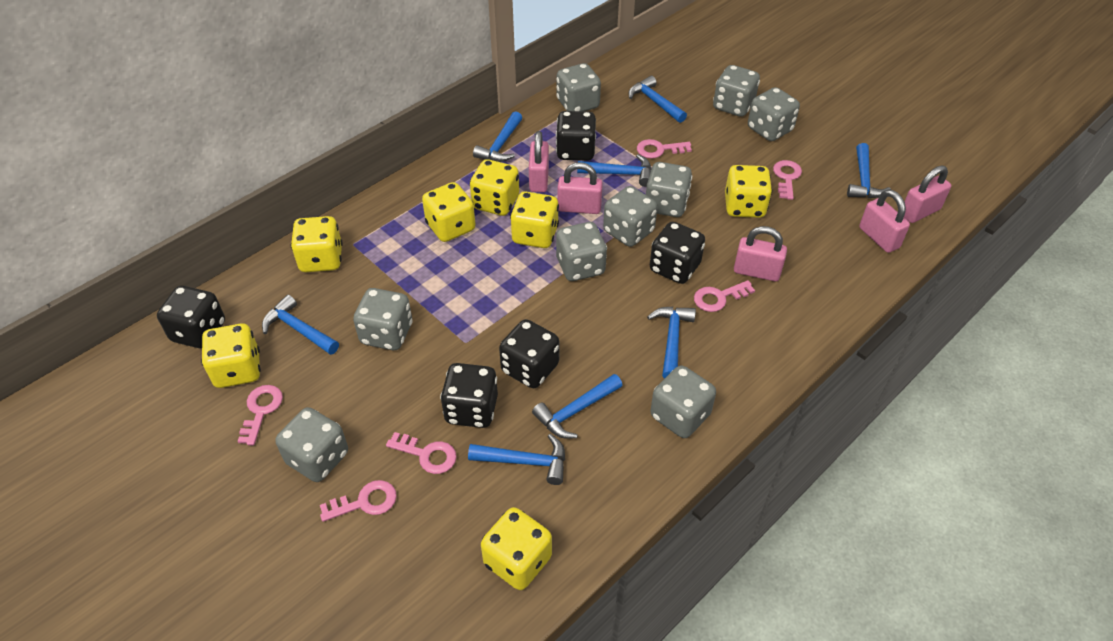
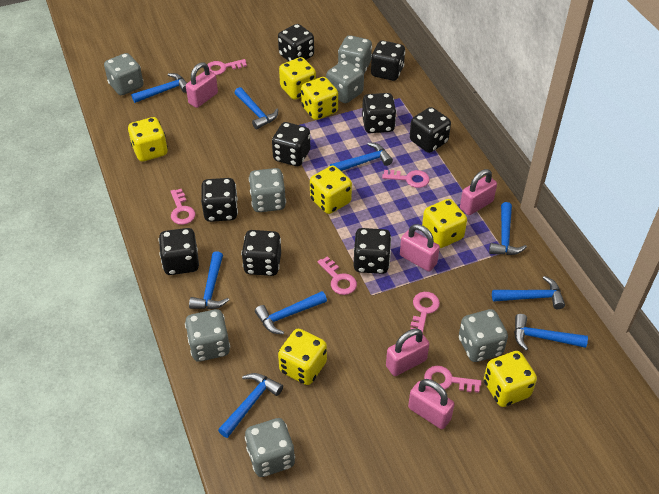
black dice: 5 -> 9
blue hammer: 8 -> 9
grey dice: 9 -> 7

